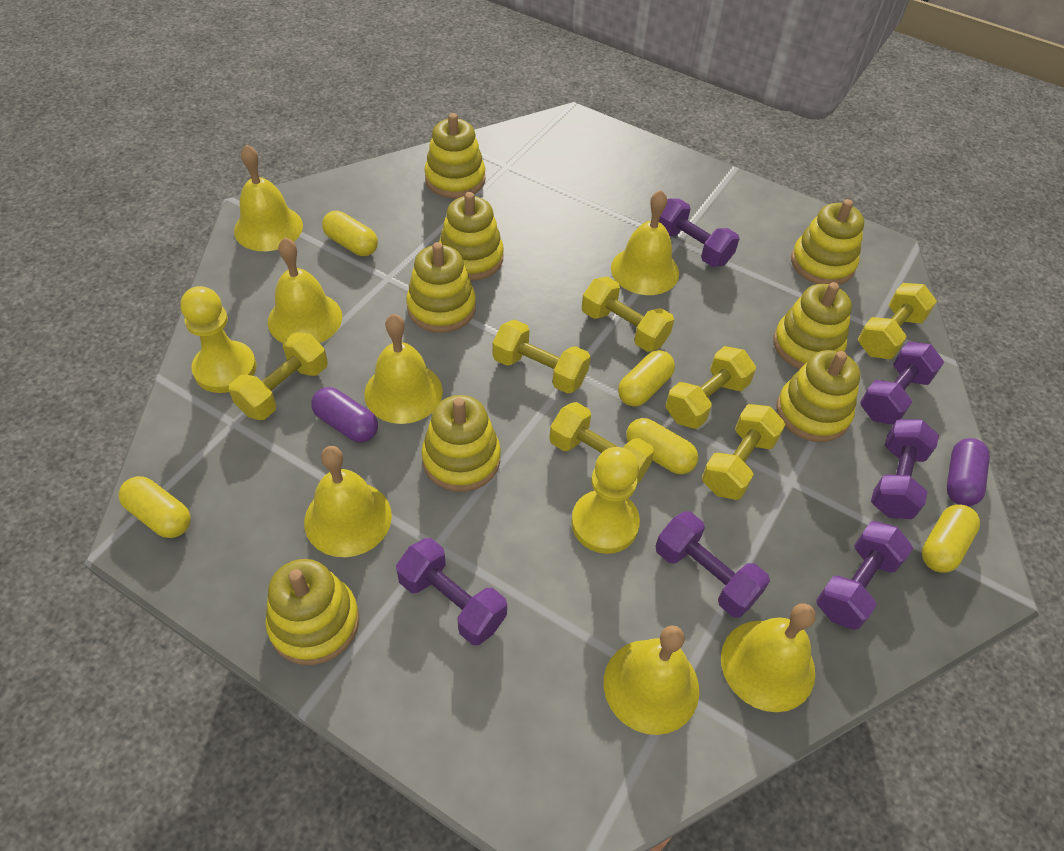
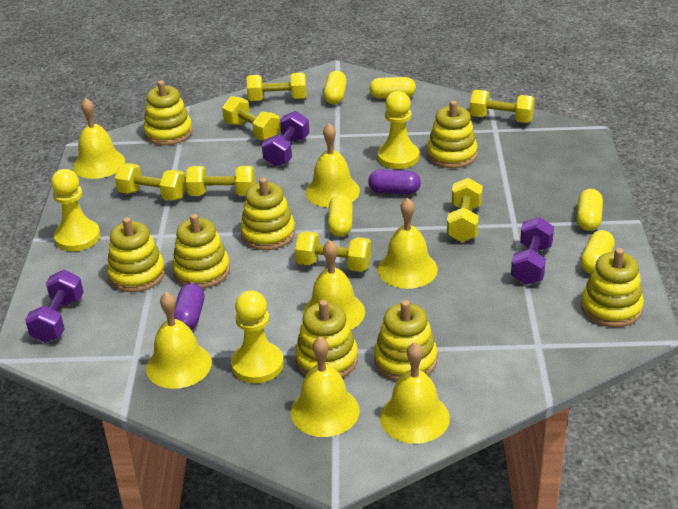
purple dumbbell: 6 -> 3
yellow pawn: 2 -> 3

